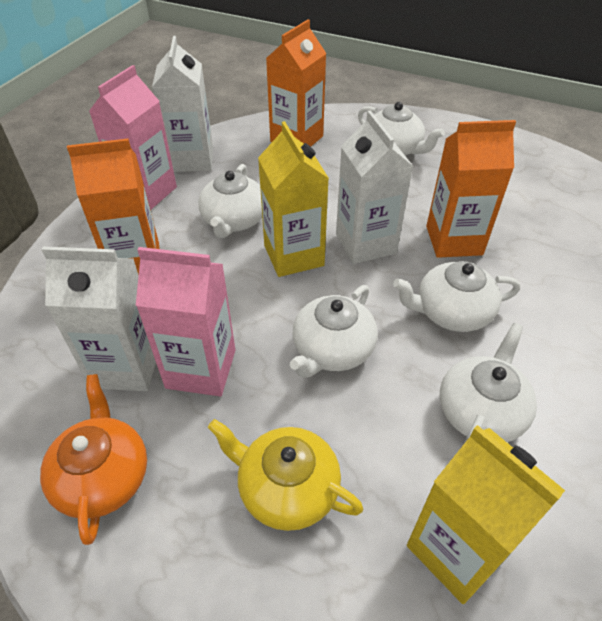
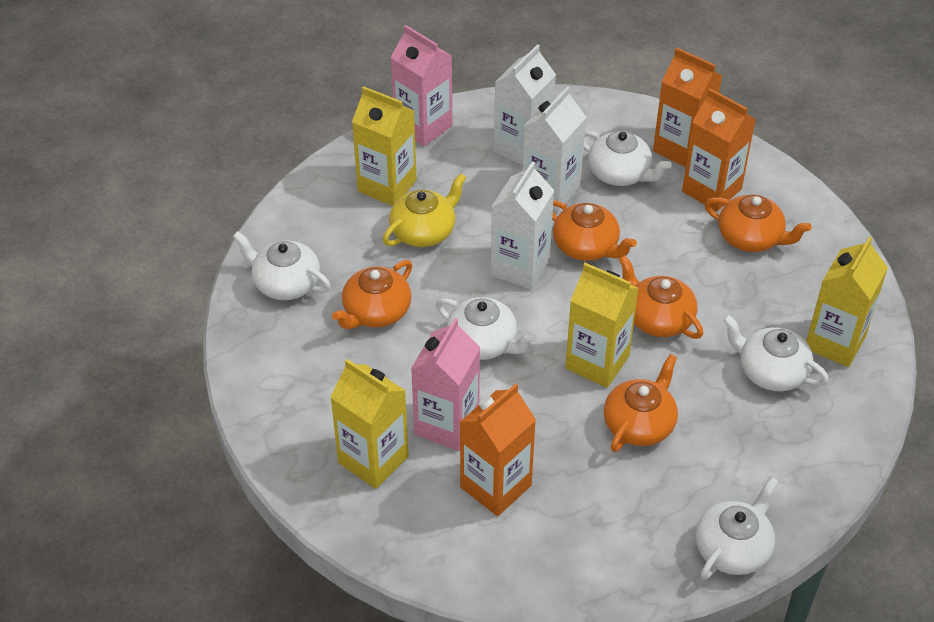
orange teapot: 1 -> 5
yellow carton: 2 -> 4

